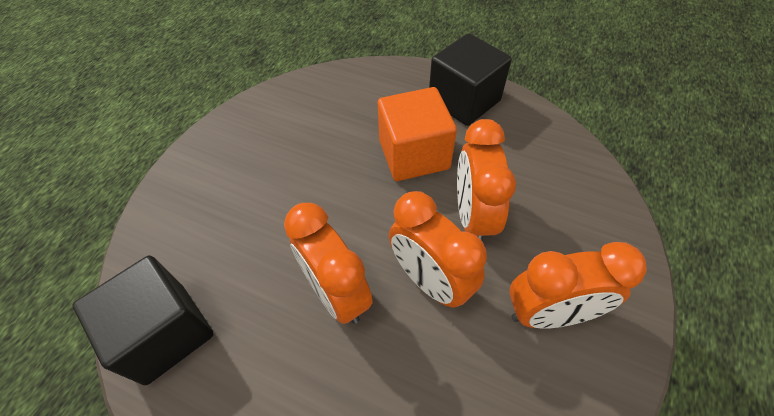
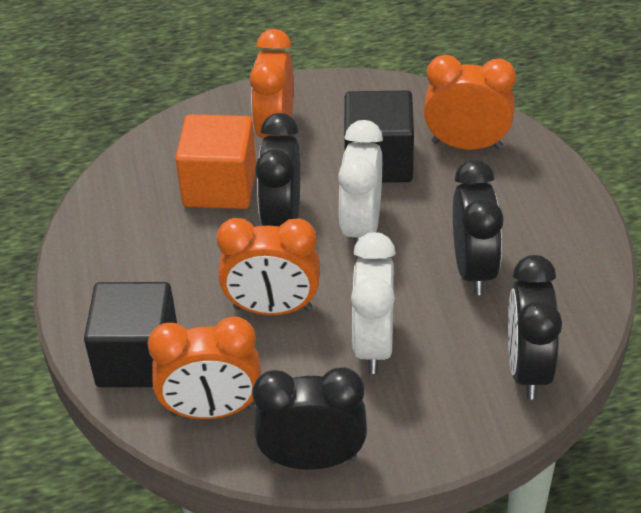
black clock: 0 -> 4
white clock: 0 -> 2

